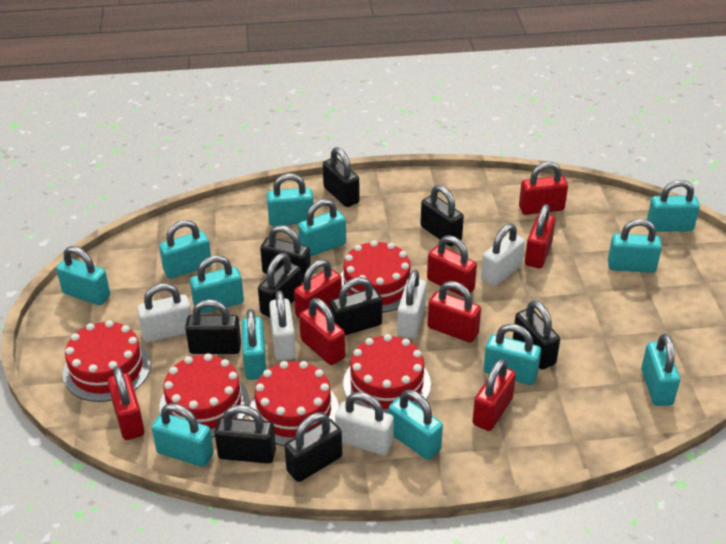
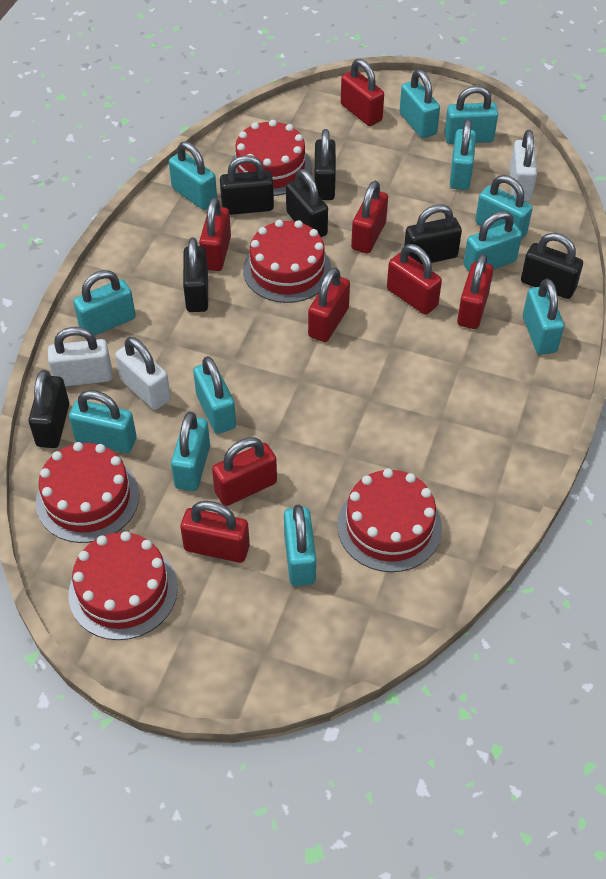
black padlock: 9 -> 7
white padlock: 5 -> 3

